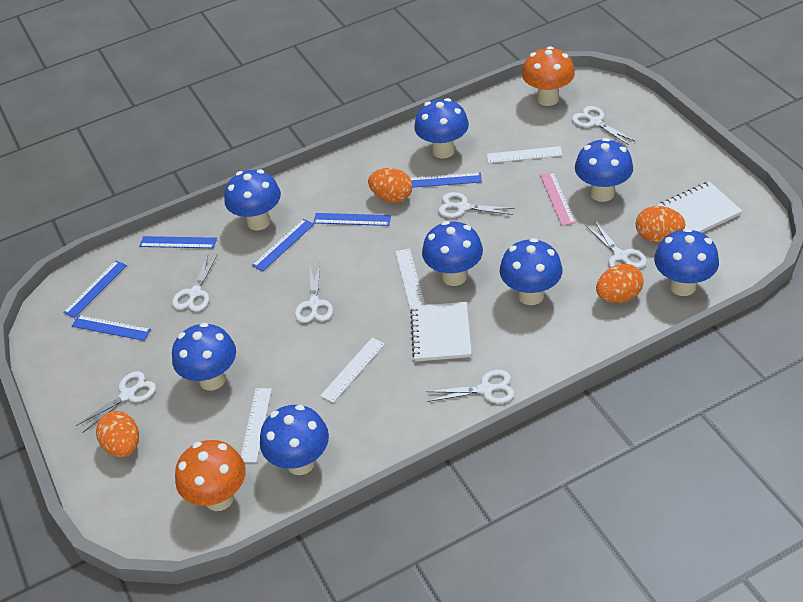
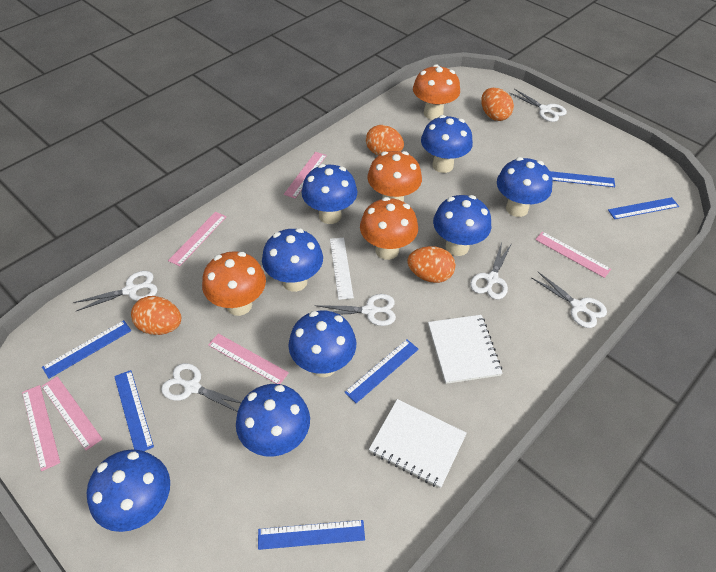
orange mushroom: 2 -> 4
pink ruler: 1 -> 6
white ruler: 4 -> 1
white scissors: 7 -> 6

